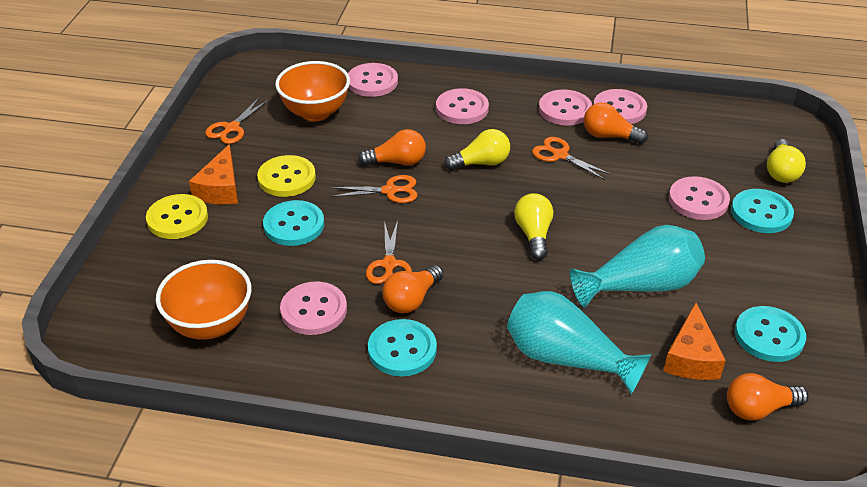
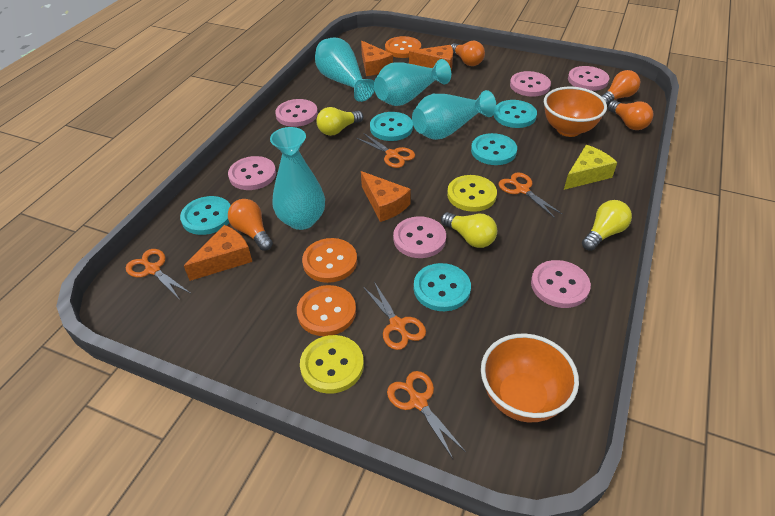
orange button: 0 -> 3
orange cheese: 2 -> 4
orange scissors: 4 -> 5
turquoise button: 4 -> 5
turquoise vase: 2 -> 4
yellow cheese: 0 -> 1

